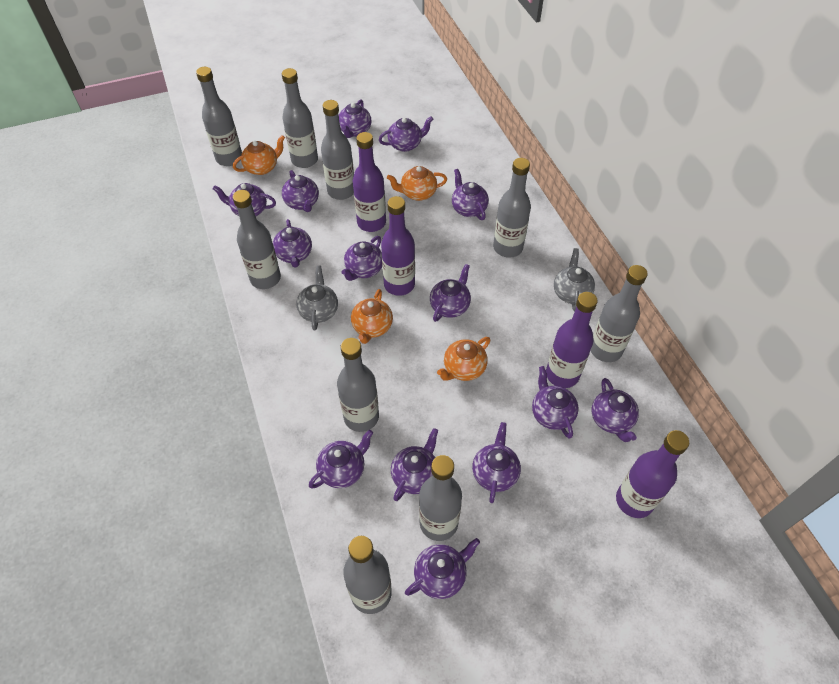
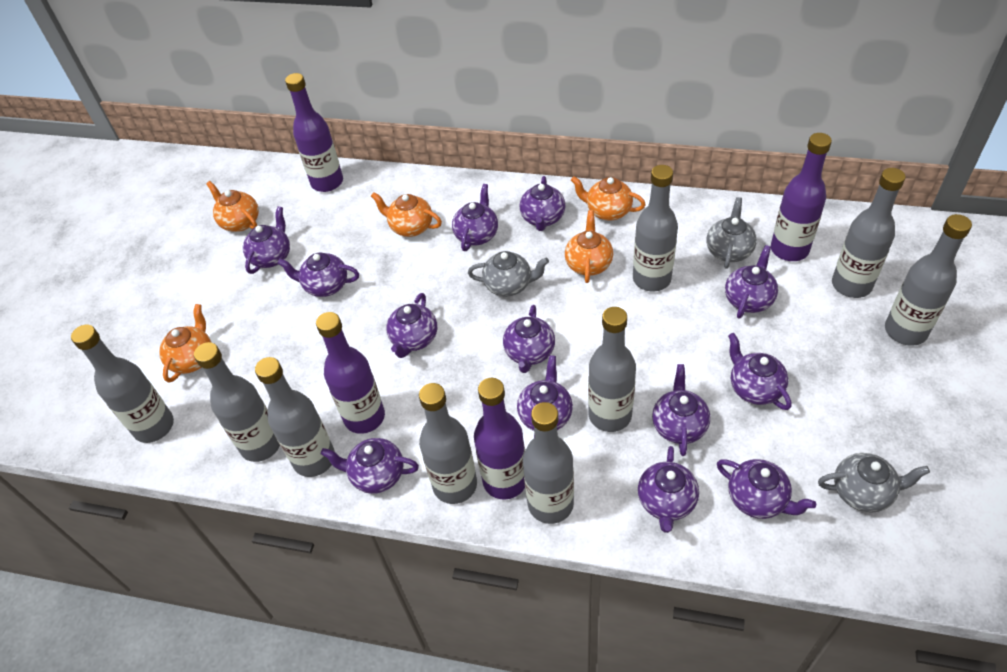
grey teapot: 2 -> 3
orange teapot: 4 -> 5
purple teapot: 14 -> 13

